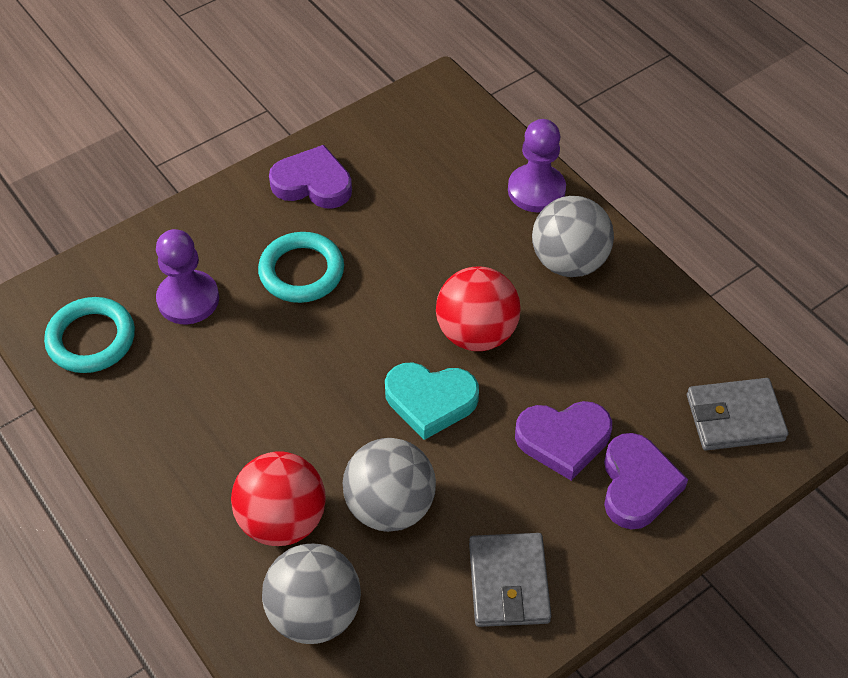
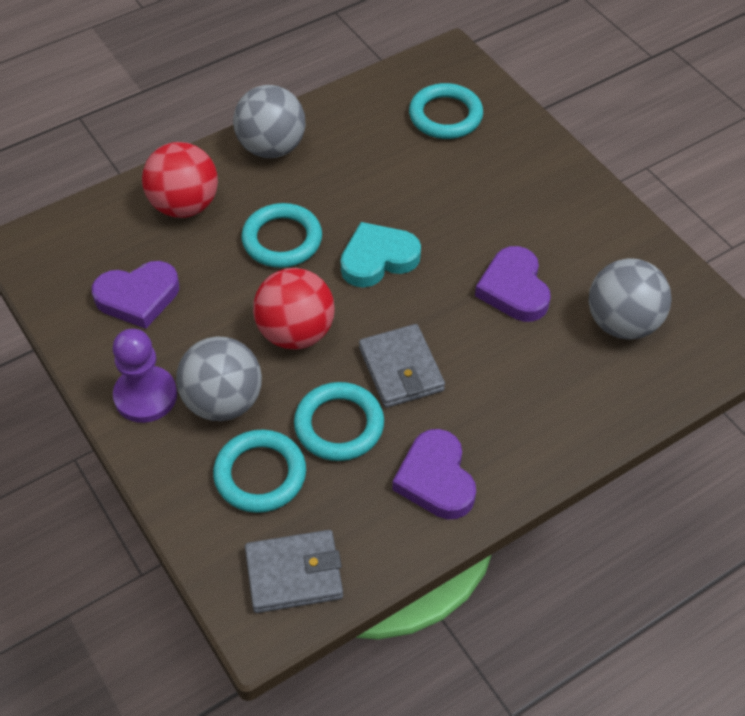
purple pawn: 2 -> 1
turquoise ring: 2 -> 4

